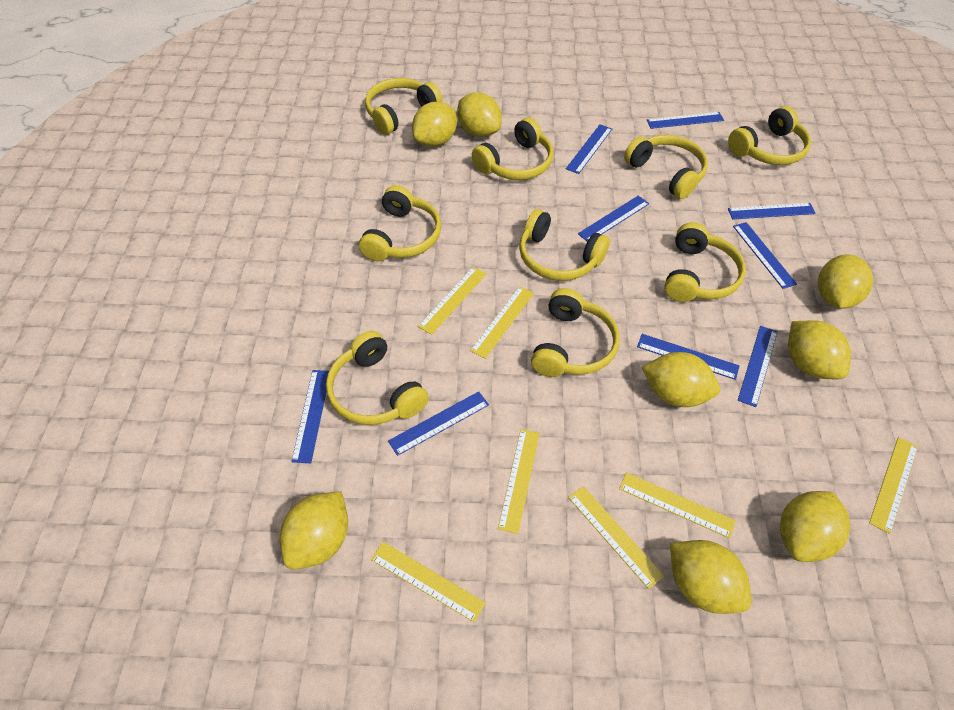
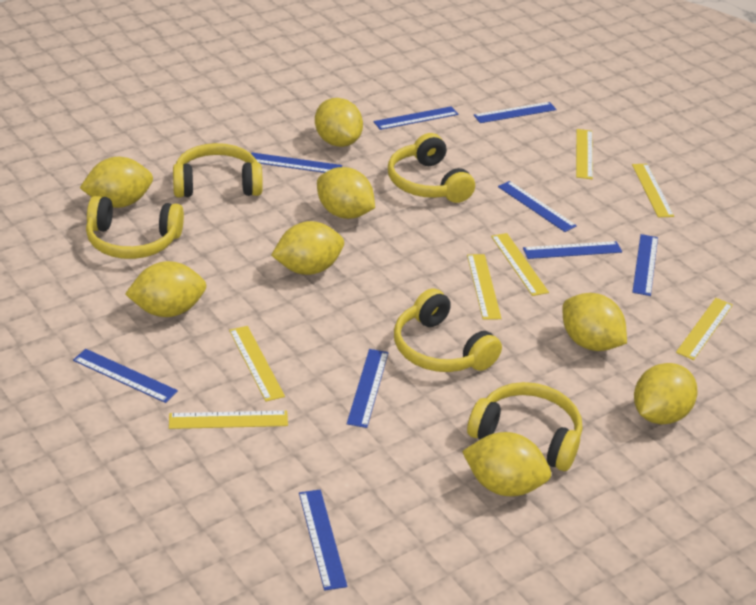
yellow headphones: 9 -> 5

